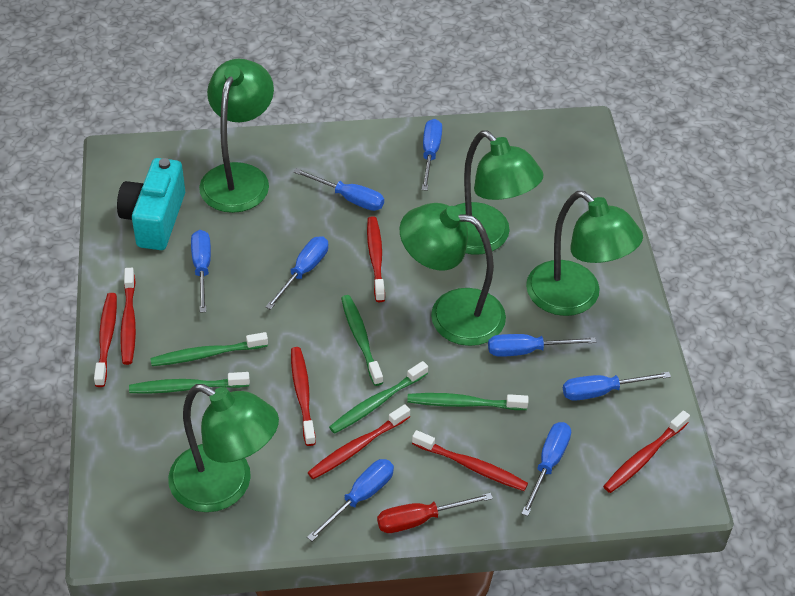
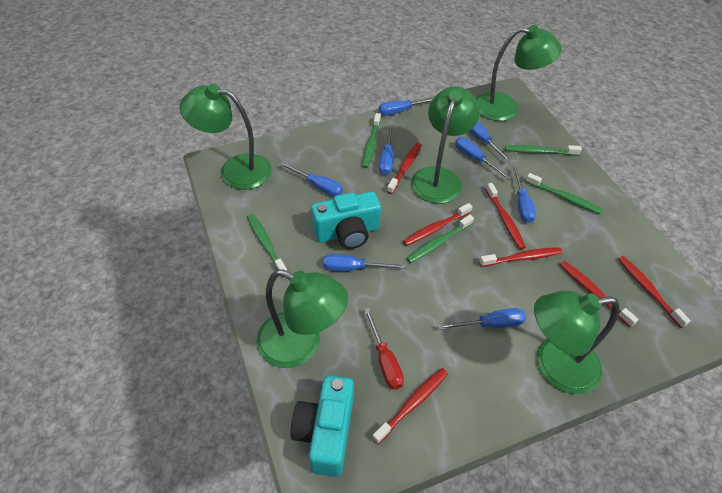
turquoise camera: 1 -> 2

